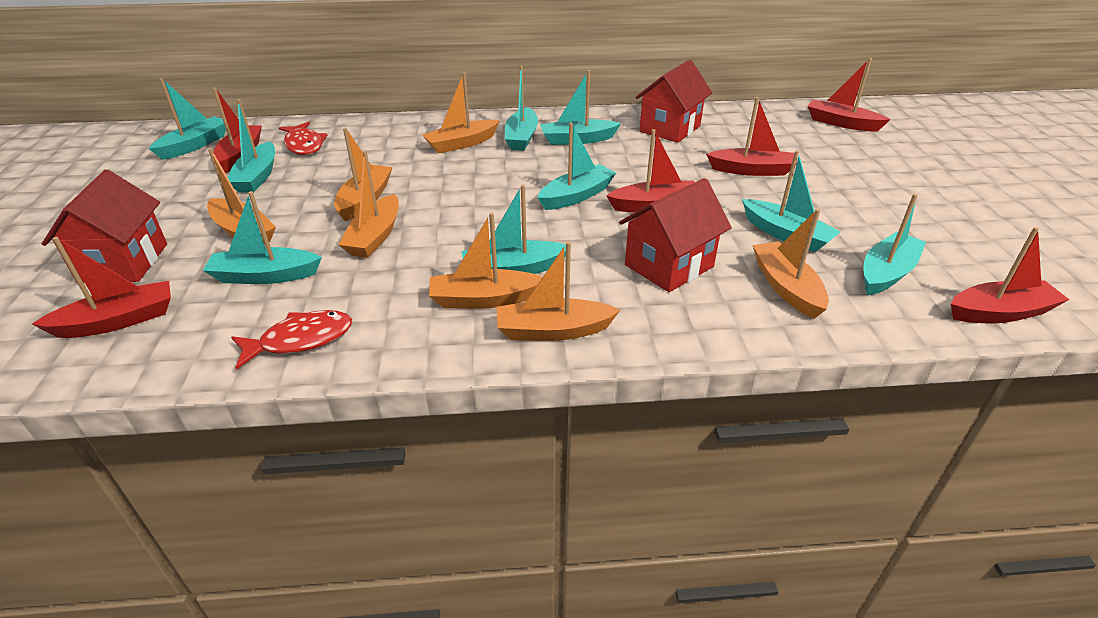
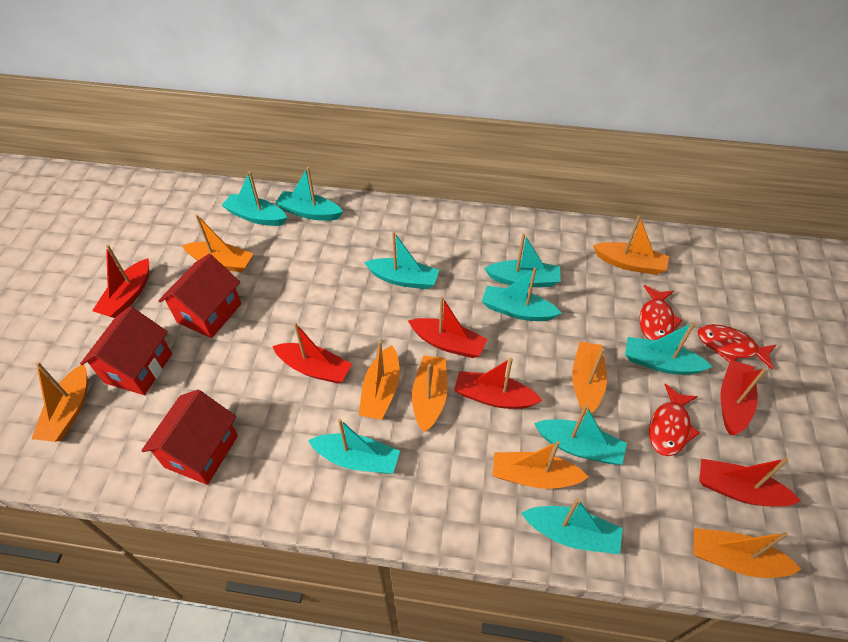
orange boat: 7 -> 8
red fish: 2 -> 3

